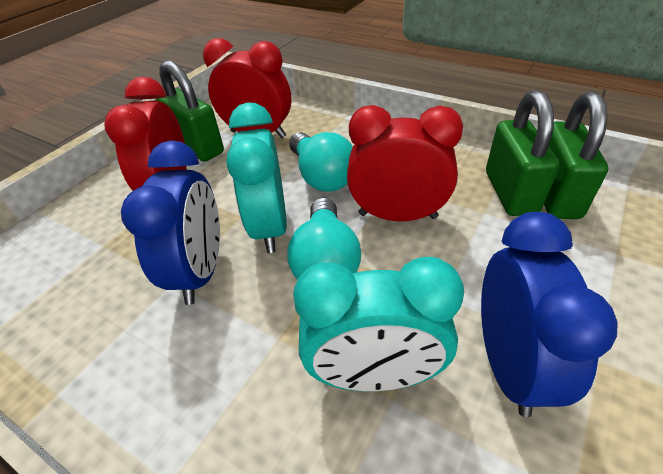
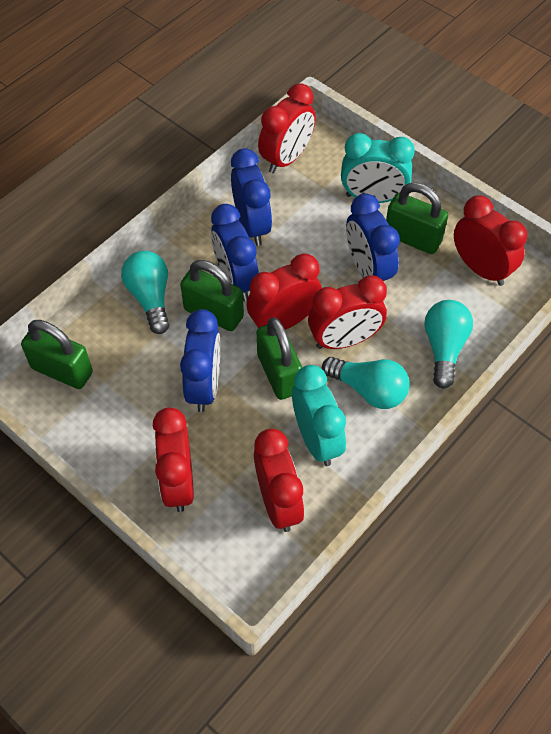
blue clock: 2 -> 4
green padlock: 3 -> 4
red clock: 3 -> 6
turquoise light bulb: 2 -> 3

